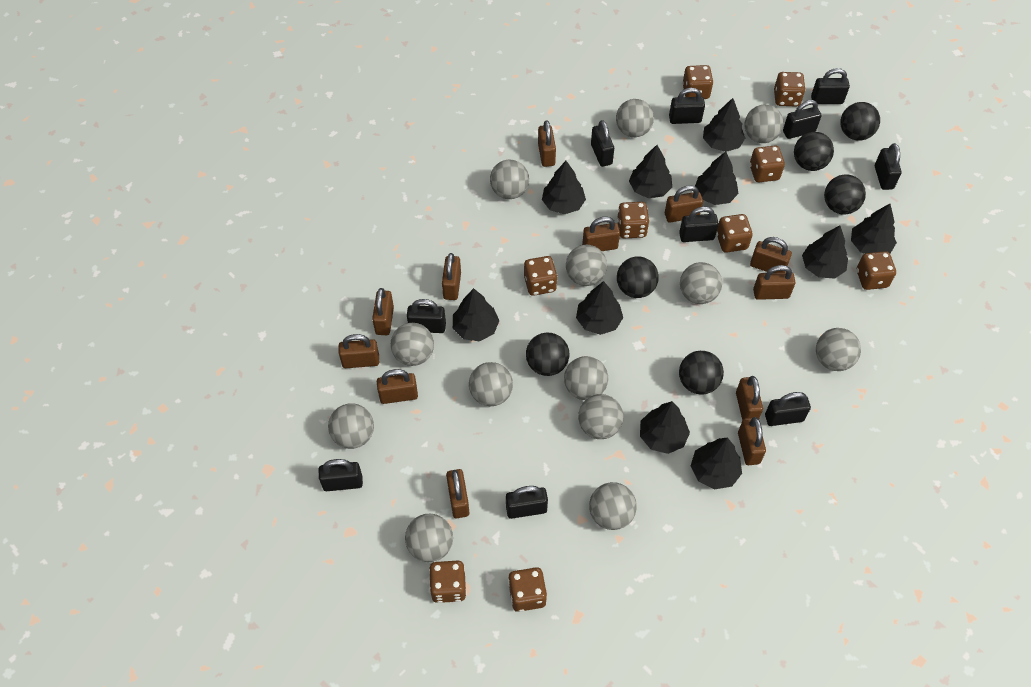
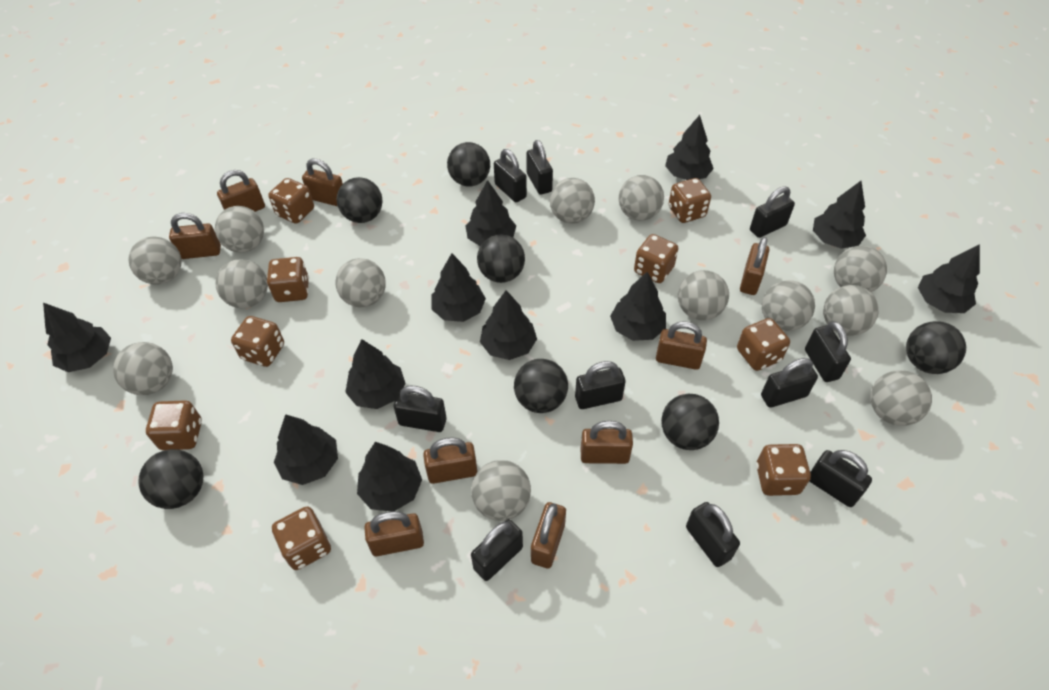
black ball: 6 -> 7
black tree: 10 -> 11
brown padlock: 12 -> 9

